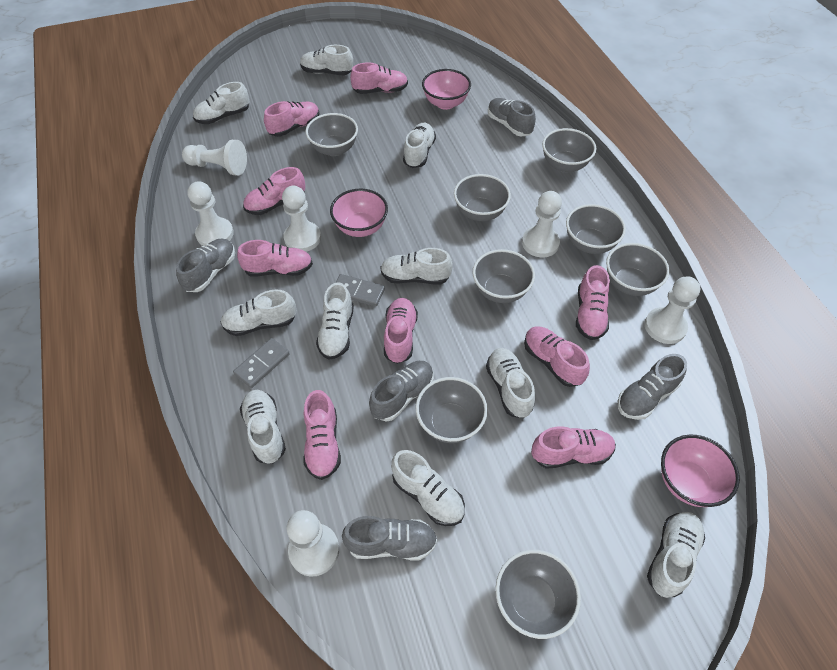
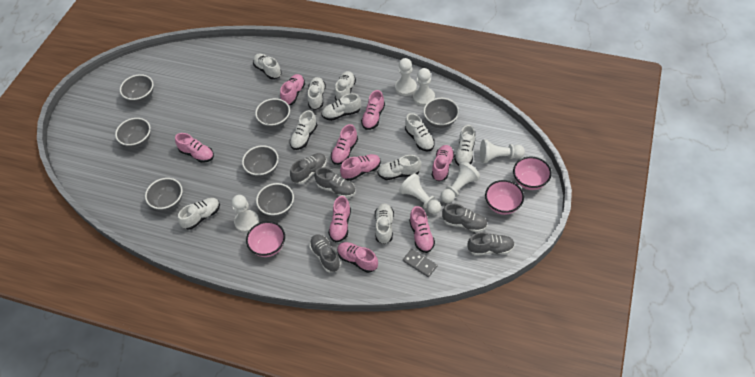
grey bowl: 8 -> 7
grey domino: 2 -> 1

